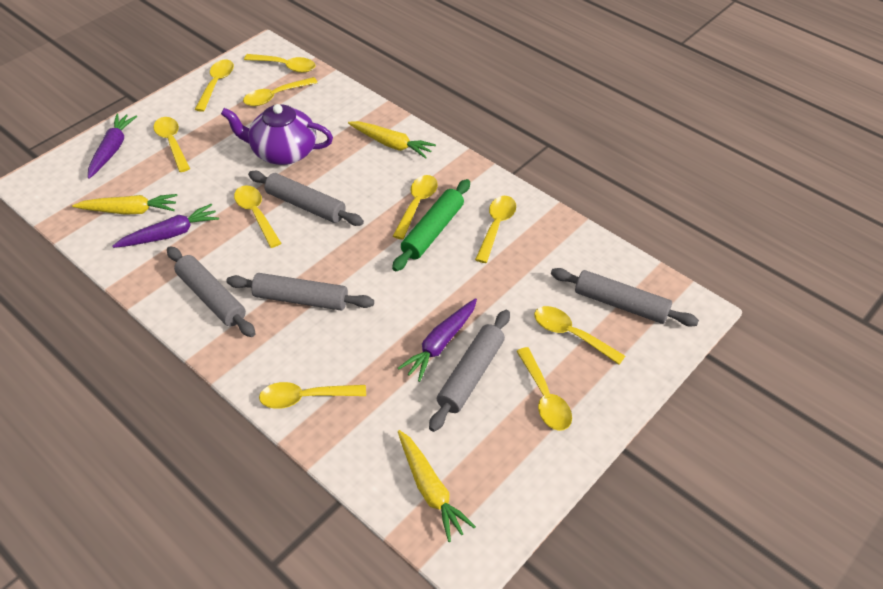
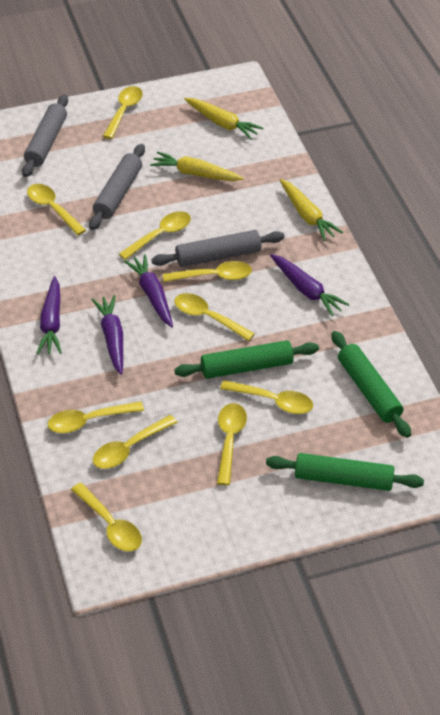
green rolling pin: 1 -> 3
grey rolling pin: 5 -> 3
purple carrot: 3 -> 4
purple teapot: 1 -> 0

